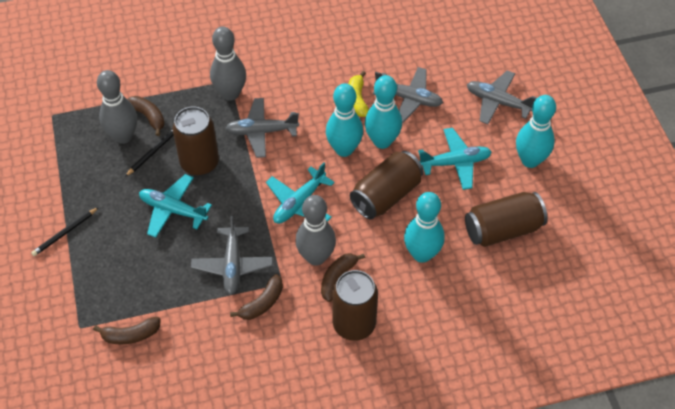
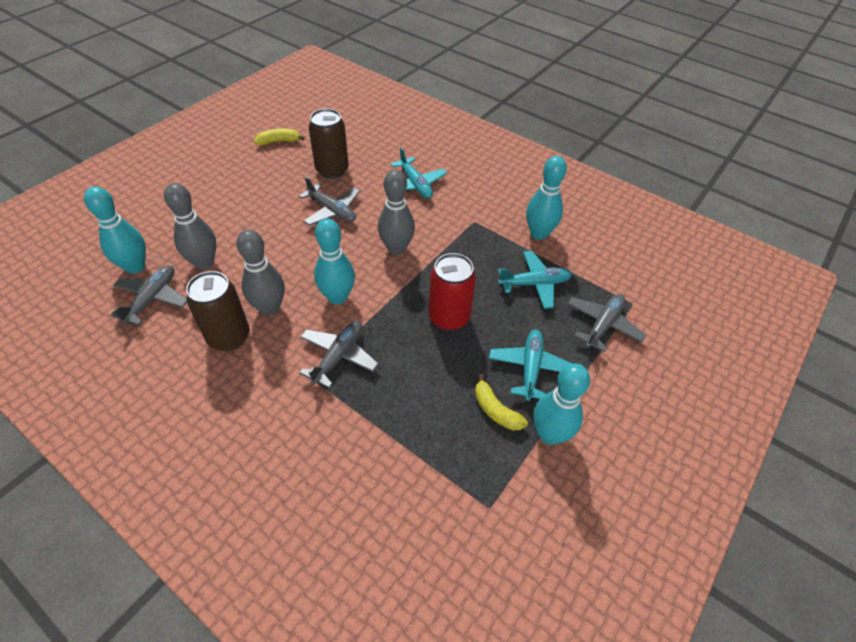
black pencil: 2 -> 0
brown banana: 4 -> 0
brown can: 4 -> 2
red can: 0 -> 1
yellow banana: 1 -> 2

